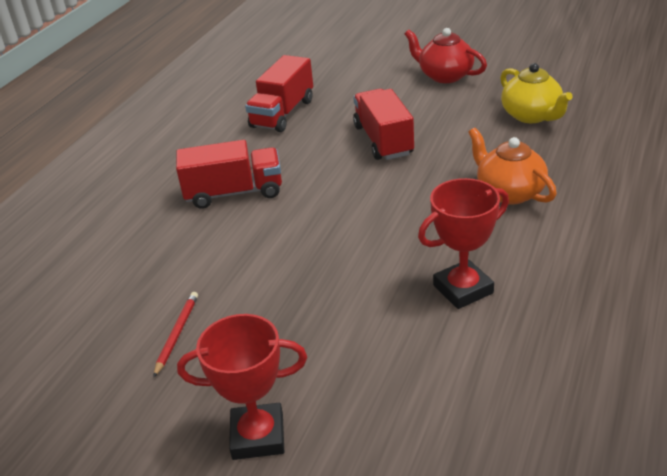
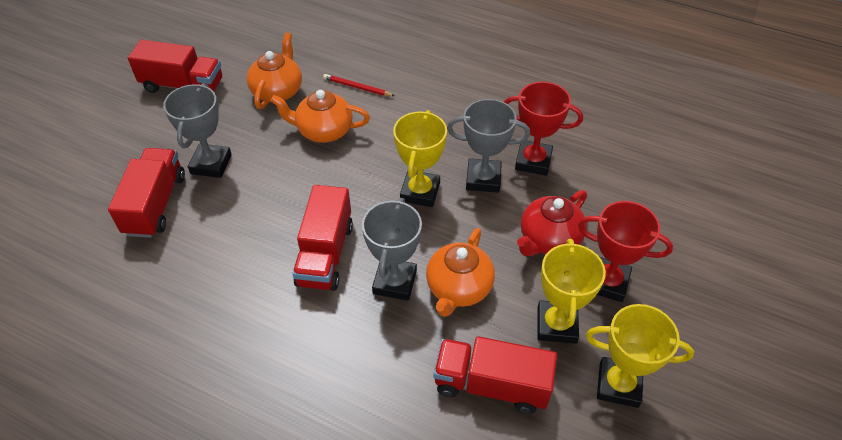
grey trophy: 0 -> 3
orange teapot: 1 -> 3
red truck: 3 -> 4
yellow teapot: 1 -> 0
yellow trophy: 0 -> 3

